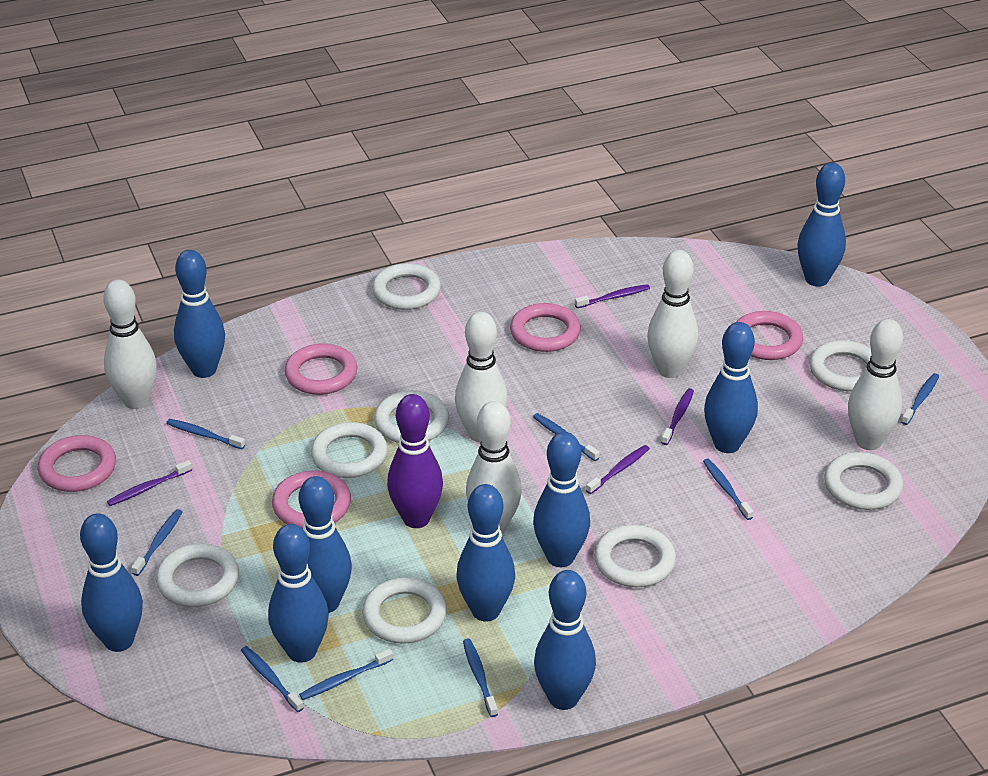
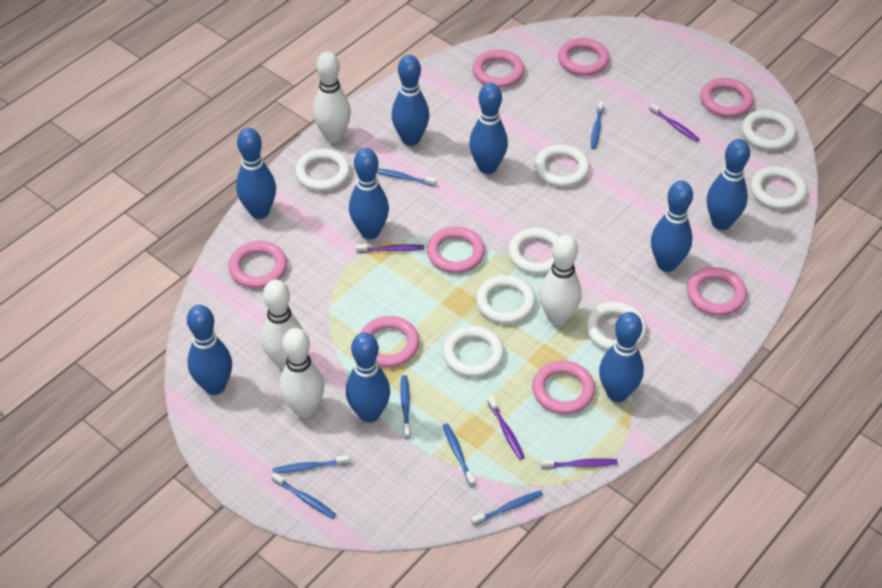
blue toothbrush: 8 -> 7
pink ring: 5 -> 8
purple bowling pin: 1 -> 0
white bowling pin: 5 -> 4

